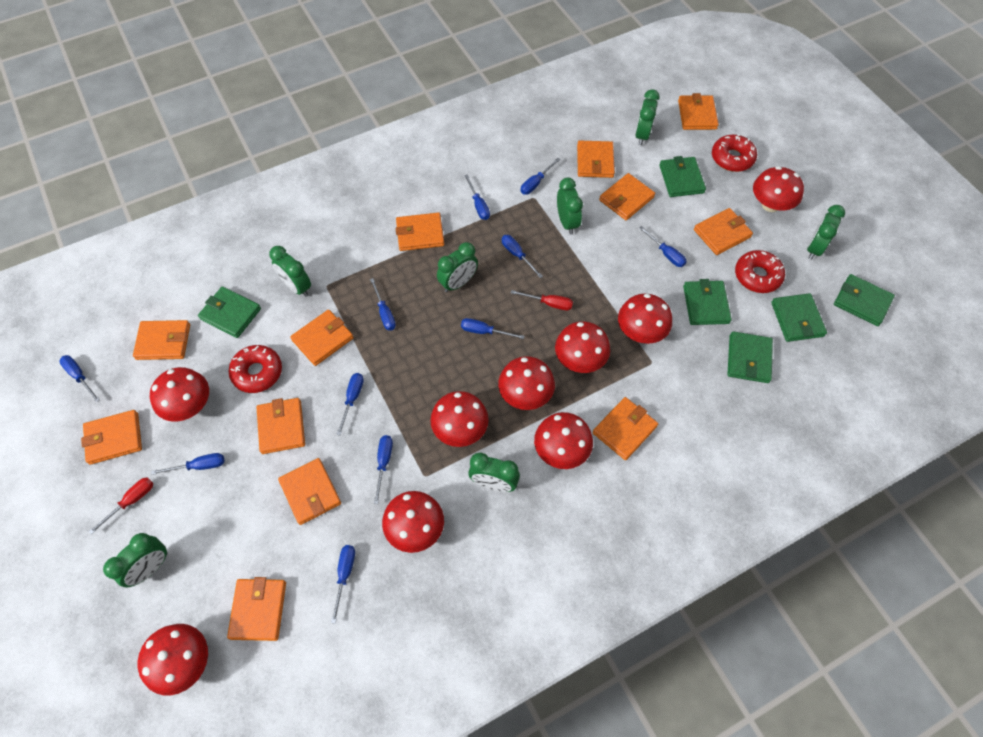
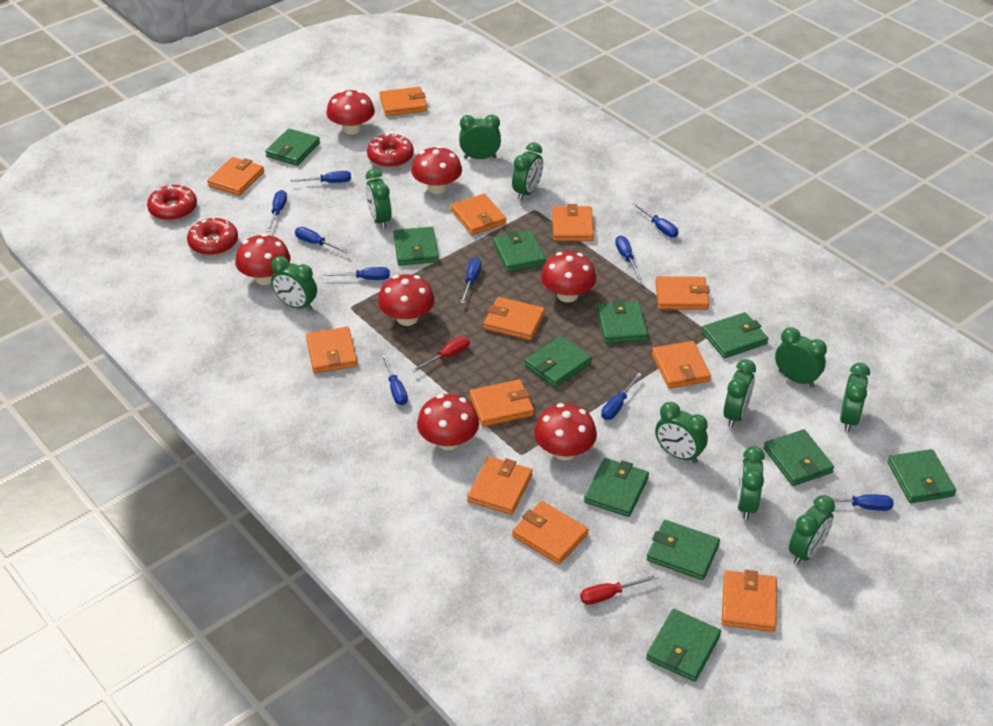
blue screwdriver: 11 -> 10
green clock: 7 -> 10
green wallet: 6 -> 11
red mushroom: 9 -> 7

